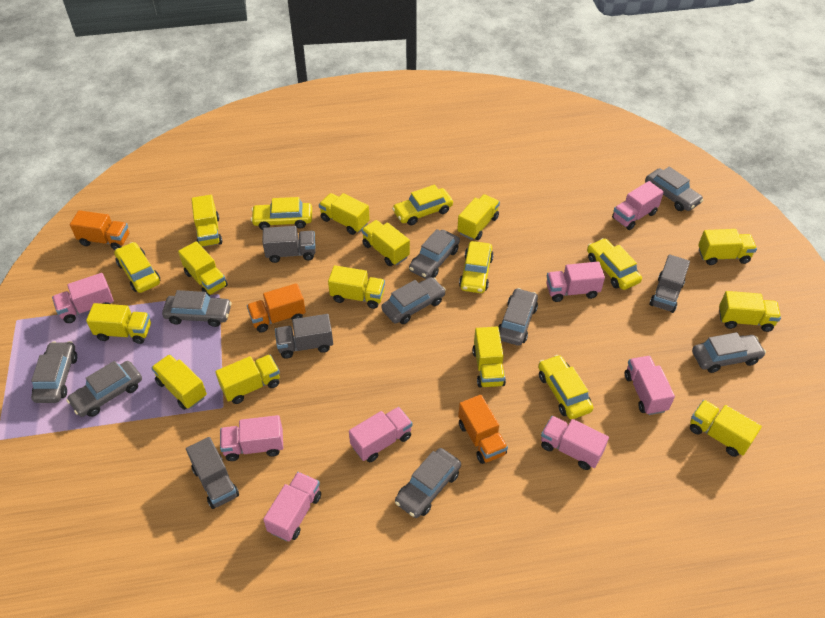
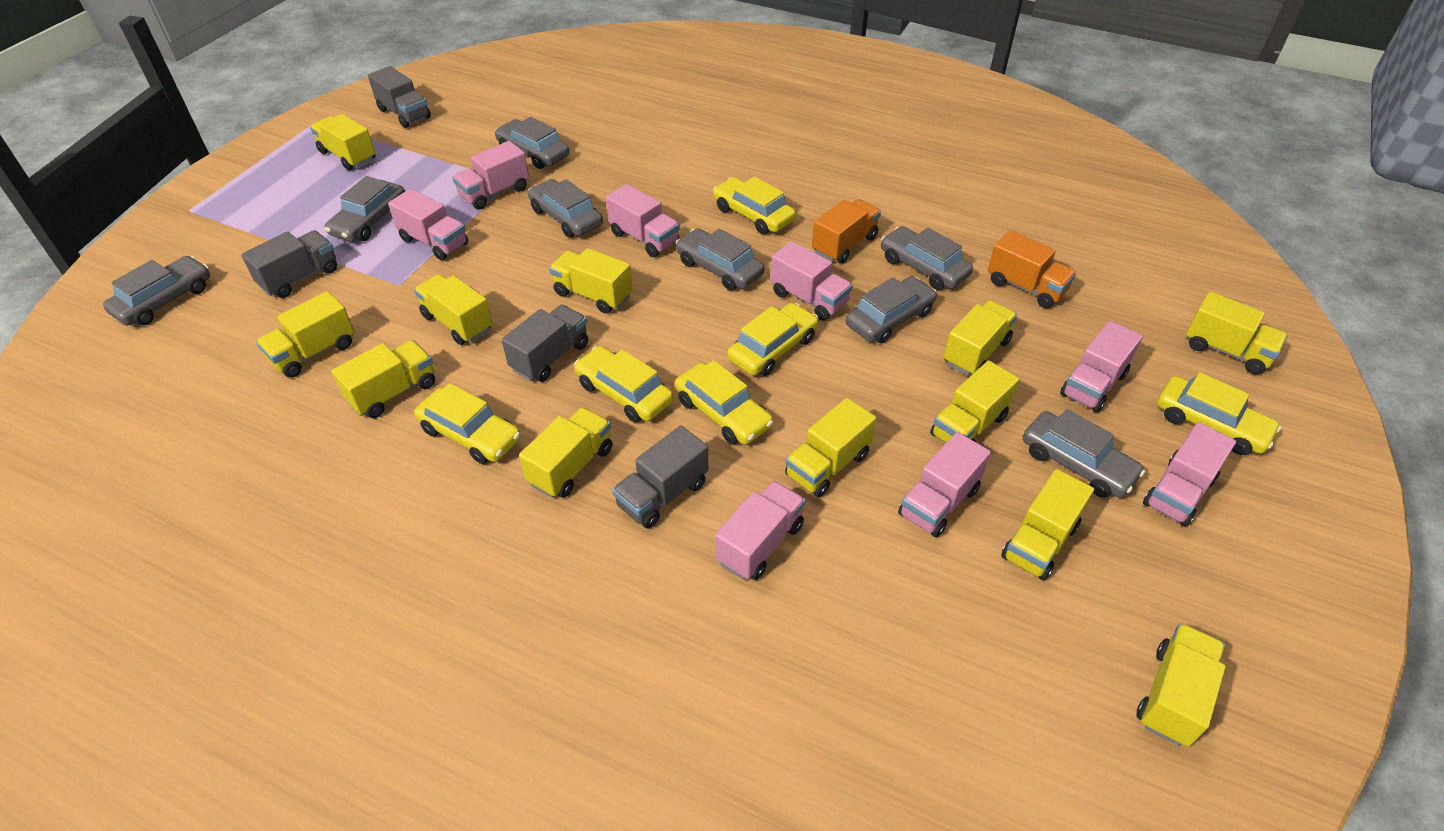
grey car: 9 -> 8
orange truck: 3 -> 2
yellow truck: 13 -> 12

